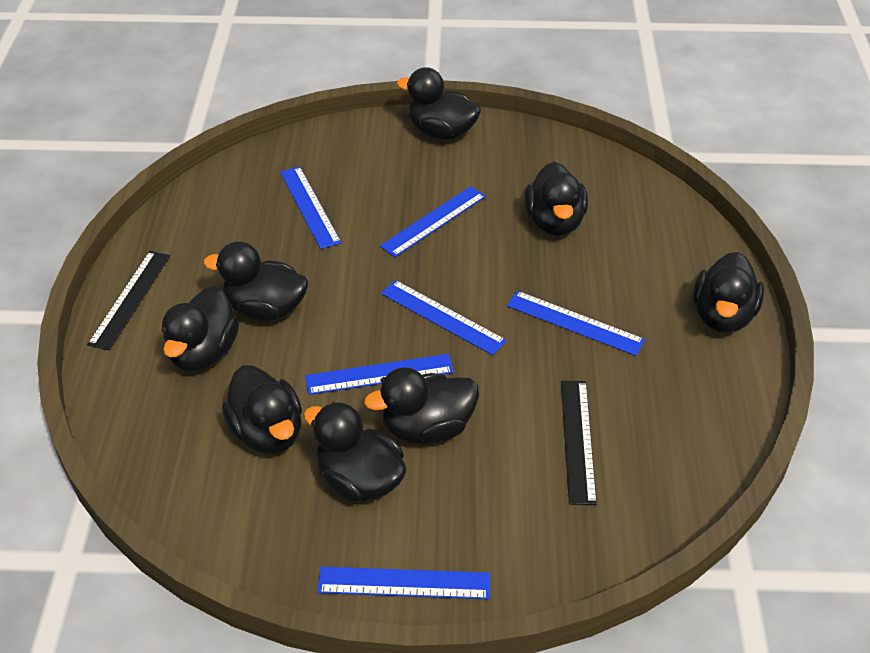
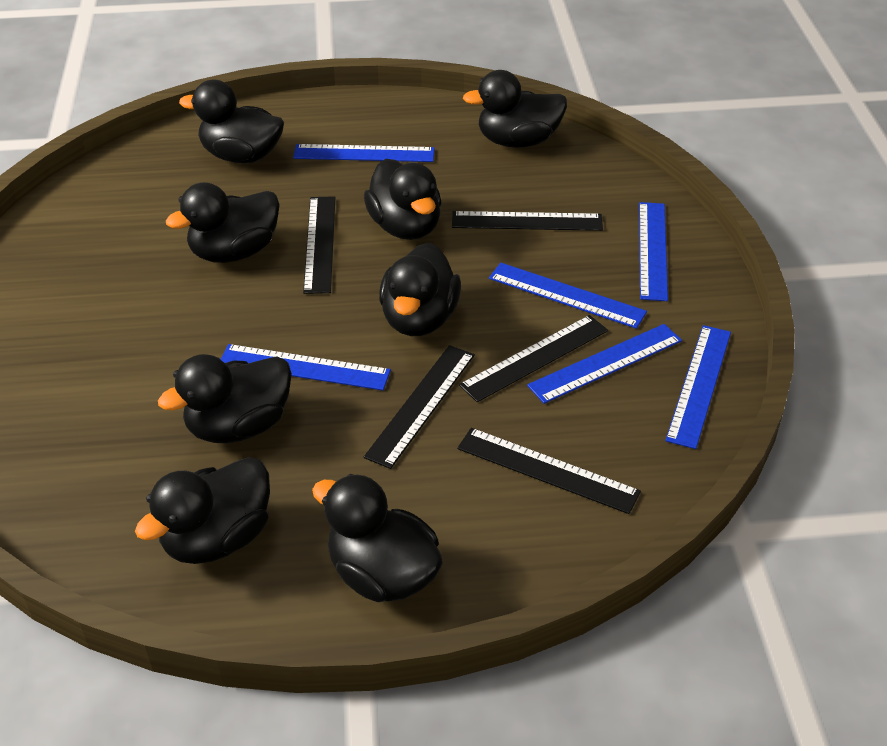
black ruler: 2 -> 5

